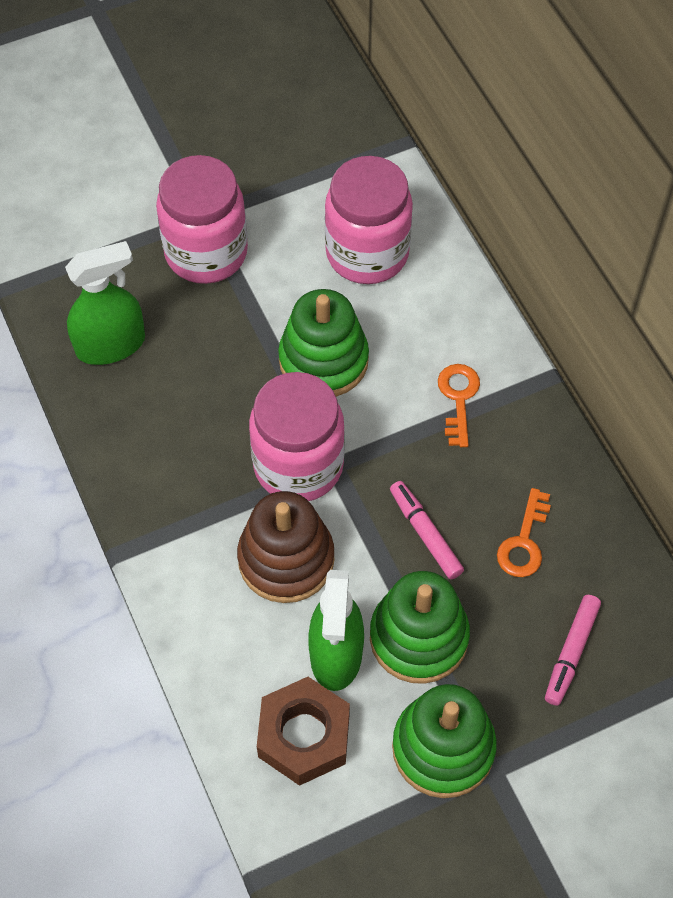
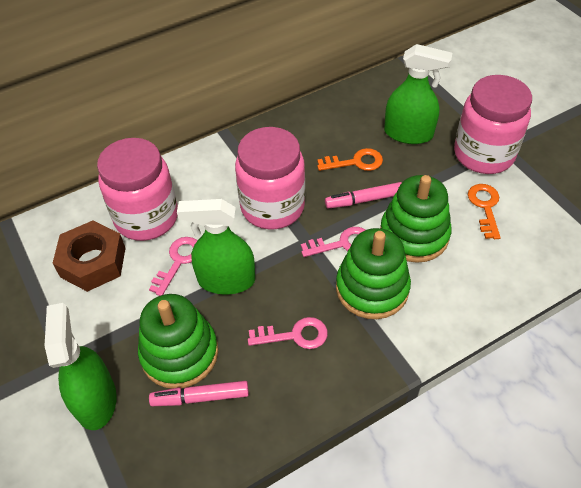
brown stacking toy: 1 -> 0
green spray bottle: 2 -> 3
pink key: 0 -> 3

